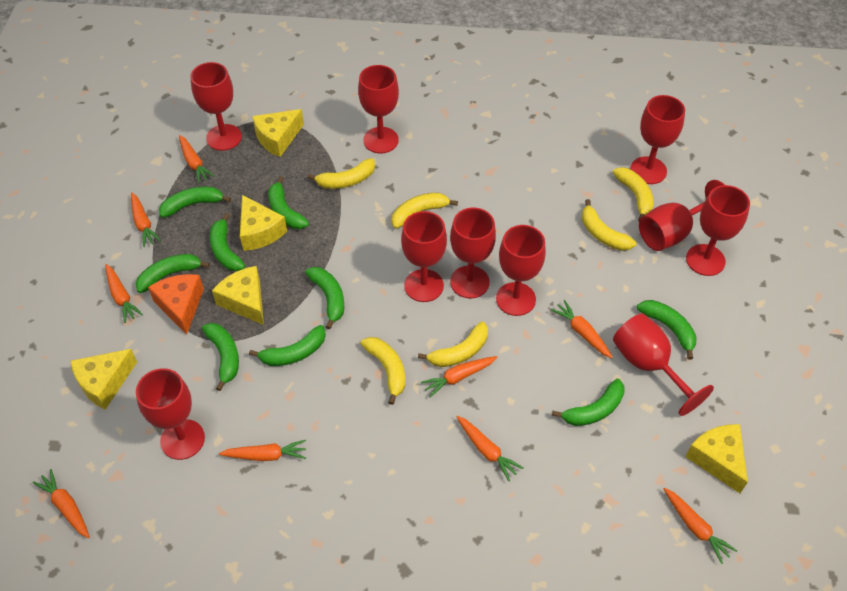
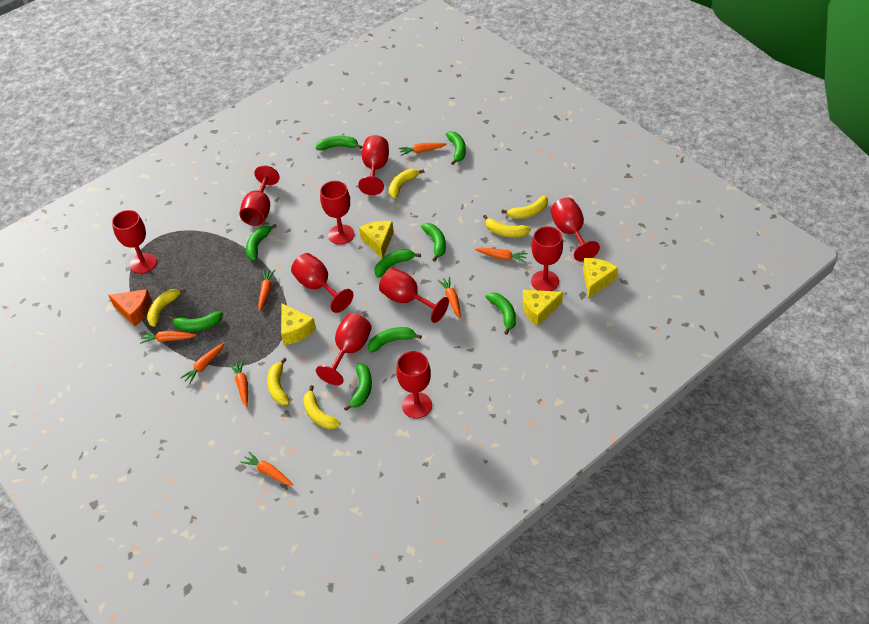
orange carrot: 9 -> 8
yellow cheese: 5 -> 4

